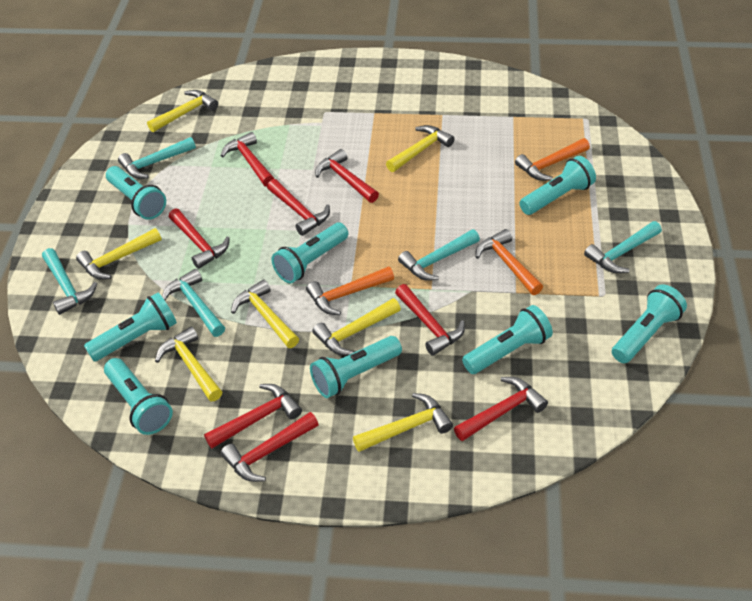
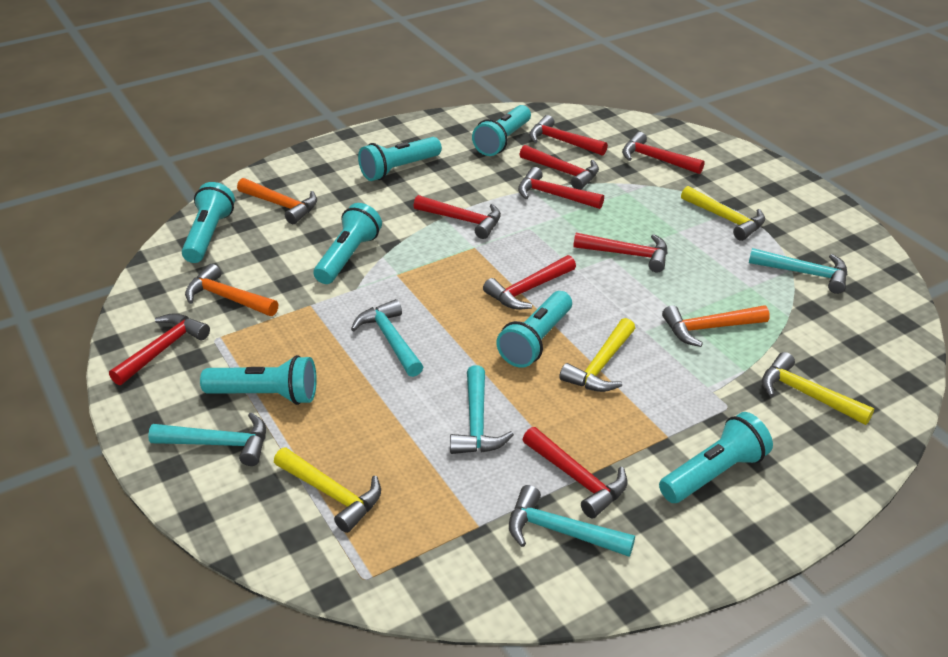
red hammer: 8 -> 9
turquoise flashlight: 8 -> 7
yellow hammer: 7 -> 4

